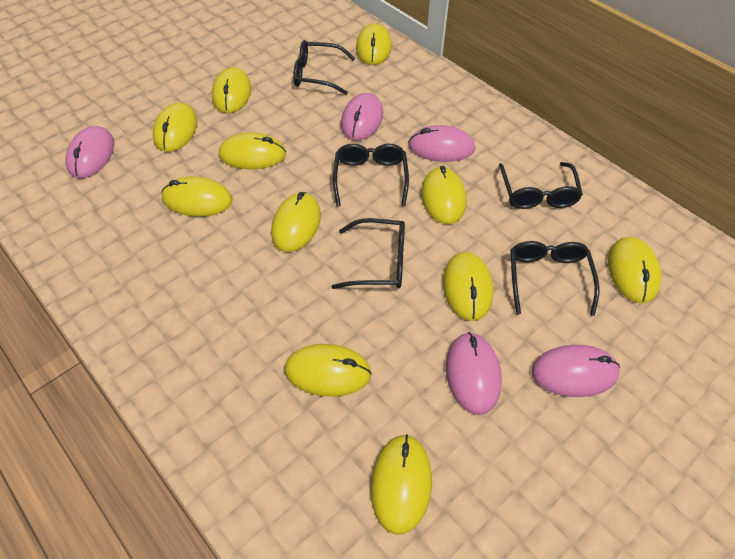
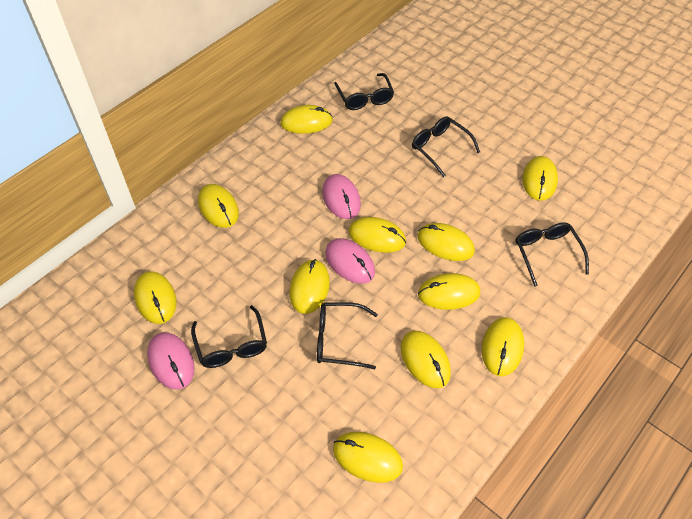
pink mouse: 5 -> 3

